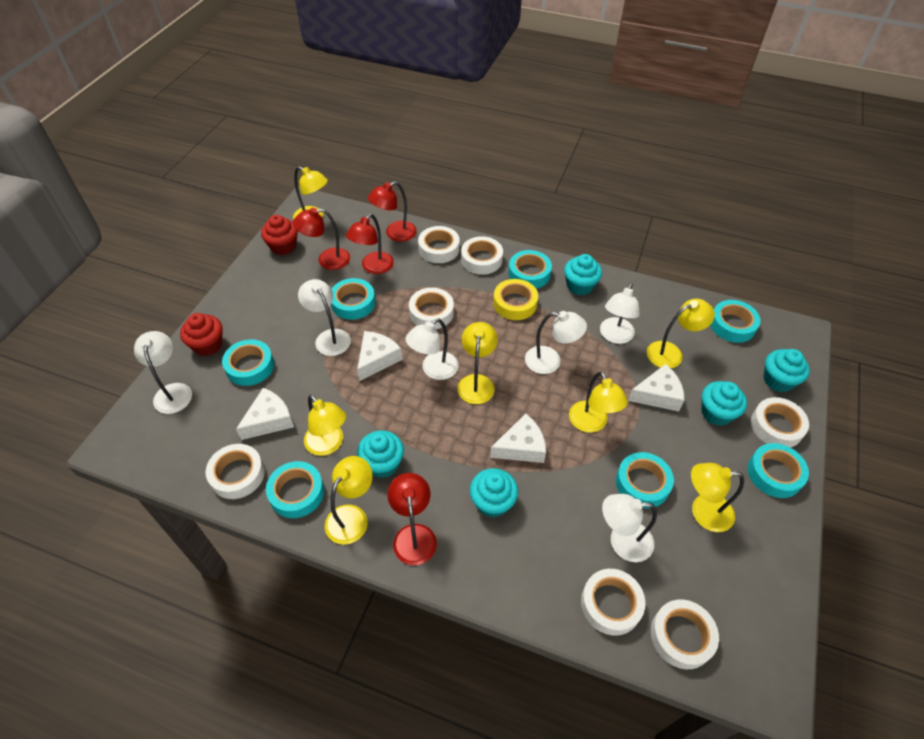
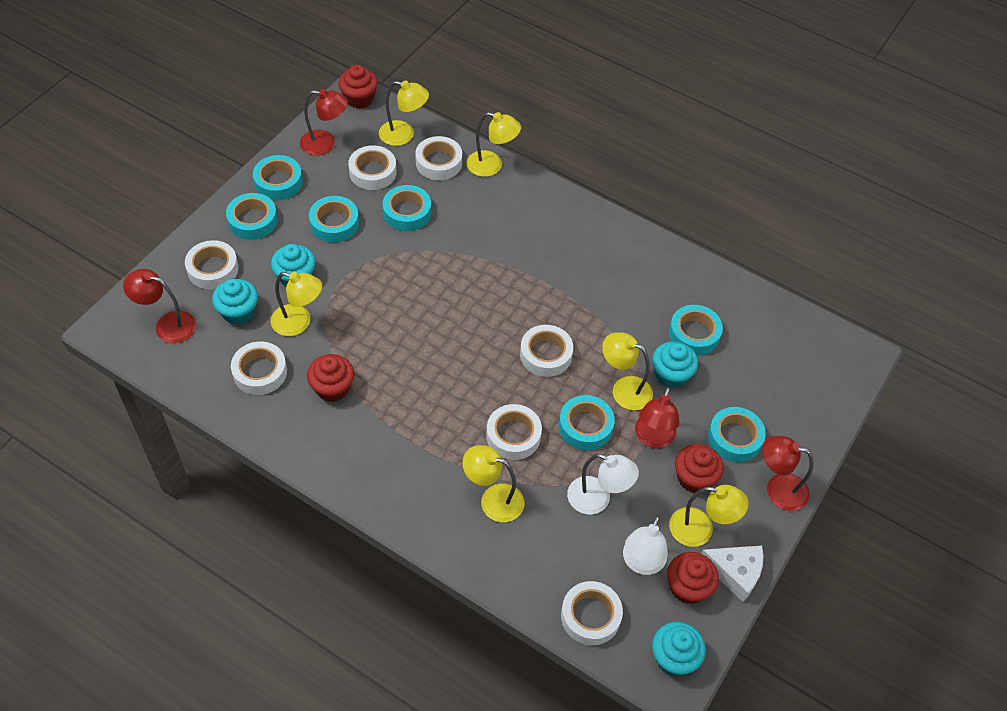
red cupcake: 2 -> 4
turquoise cupcake: 5 -> 4
white cheese: 4 -> 1
white lamp: 6 -> 2
yellow lamp: 7 -> 6
yellow tape: 1 -> 0

